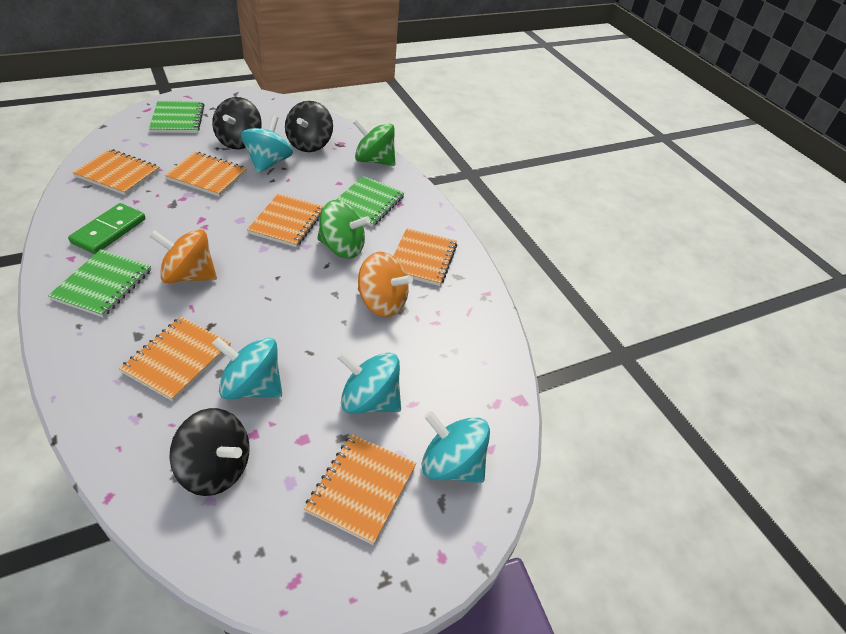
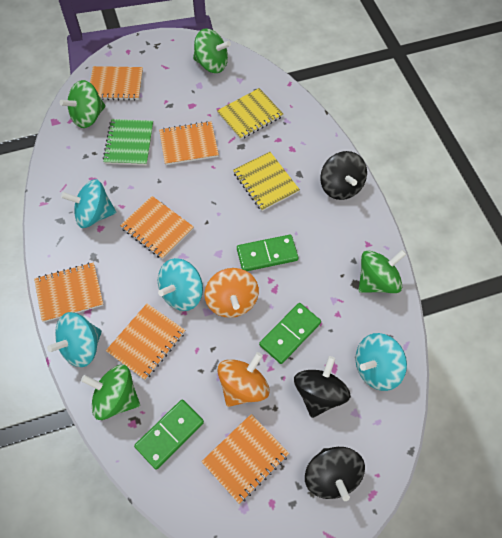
green domino: 1 -> 3
green notebook: 3 -> 1
green spinning top: 2 -> 4
yellow notebook: 0 -> 2

